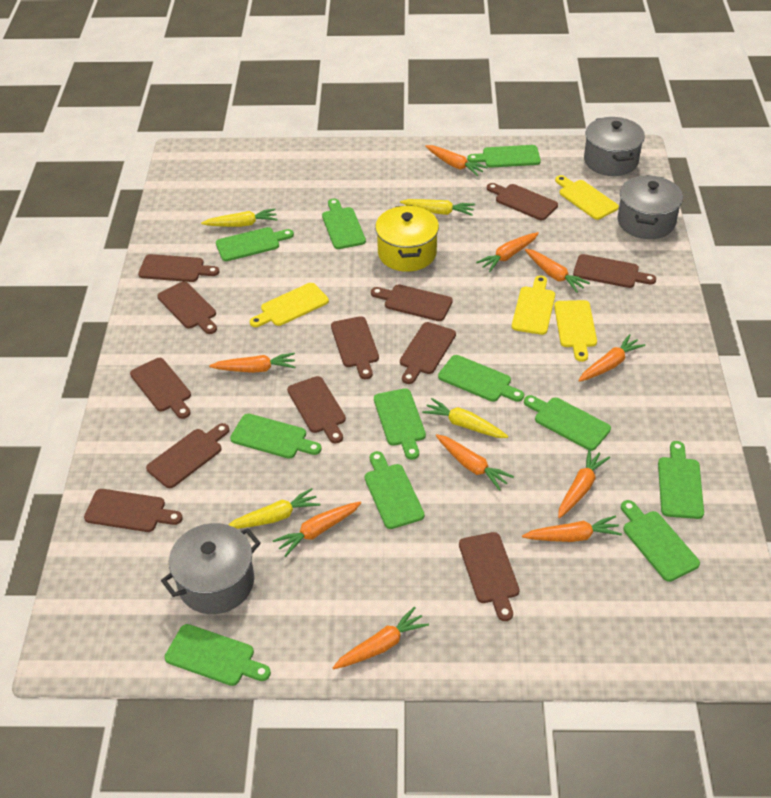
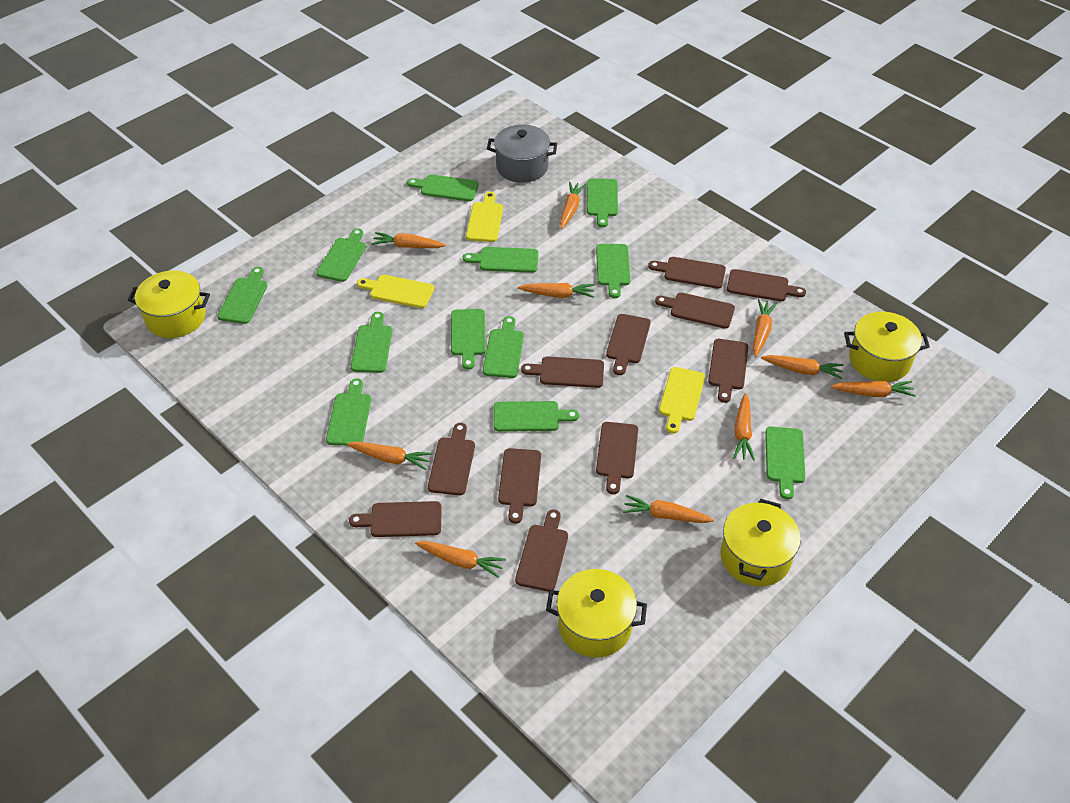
brown cutting board: 12 -> 11
green cutting board: 11 -> 12
grey pot: 3 -> 1
yellow carrot: 4 -> 0
yellow cutting board: 4 -> 3
yellow pot: 1 -> 4

